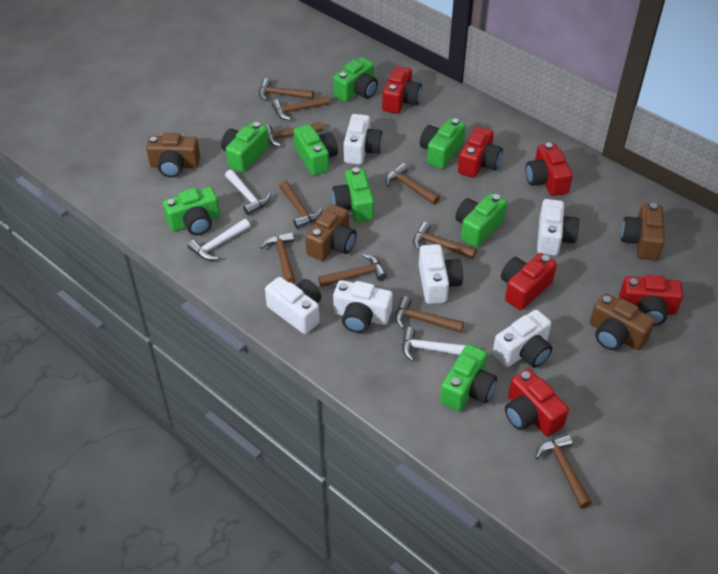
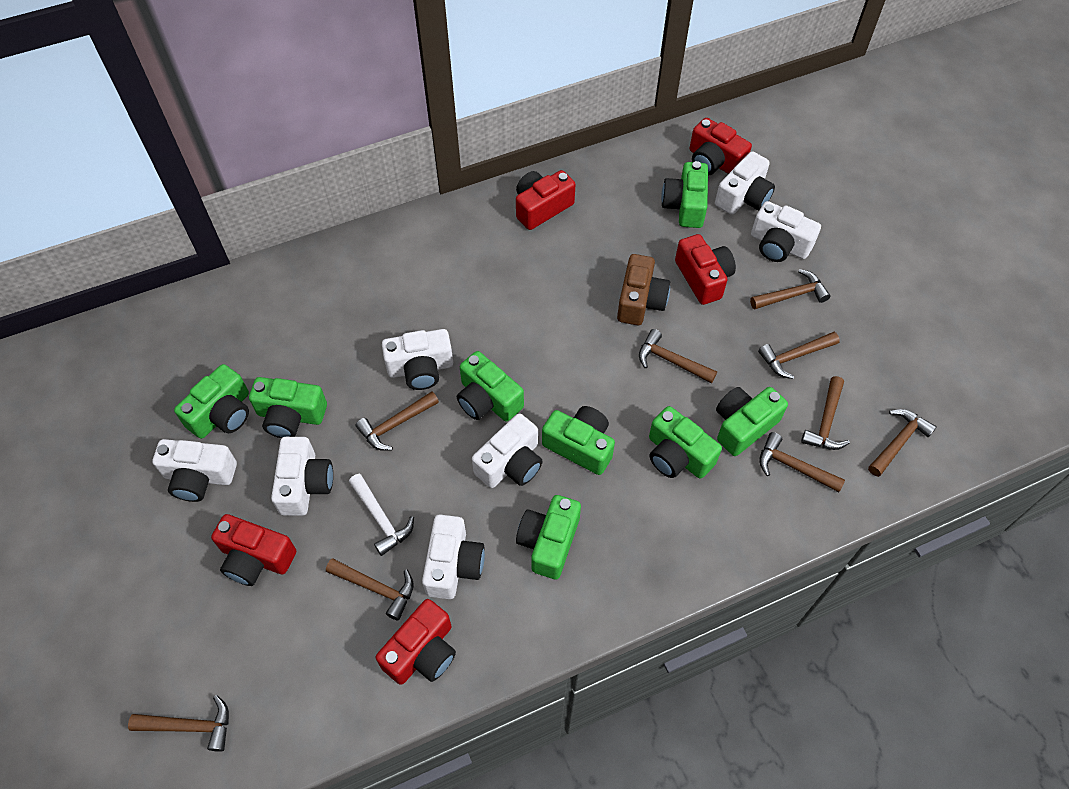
brown camera: 4 -> 1
brown hammer: 10 -> 9
red camera: 6 -> 5
white camera: 6 -> 7
white hammer: 3 -> 1

